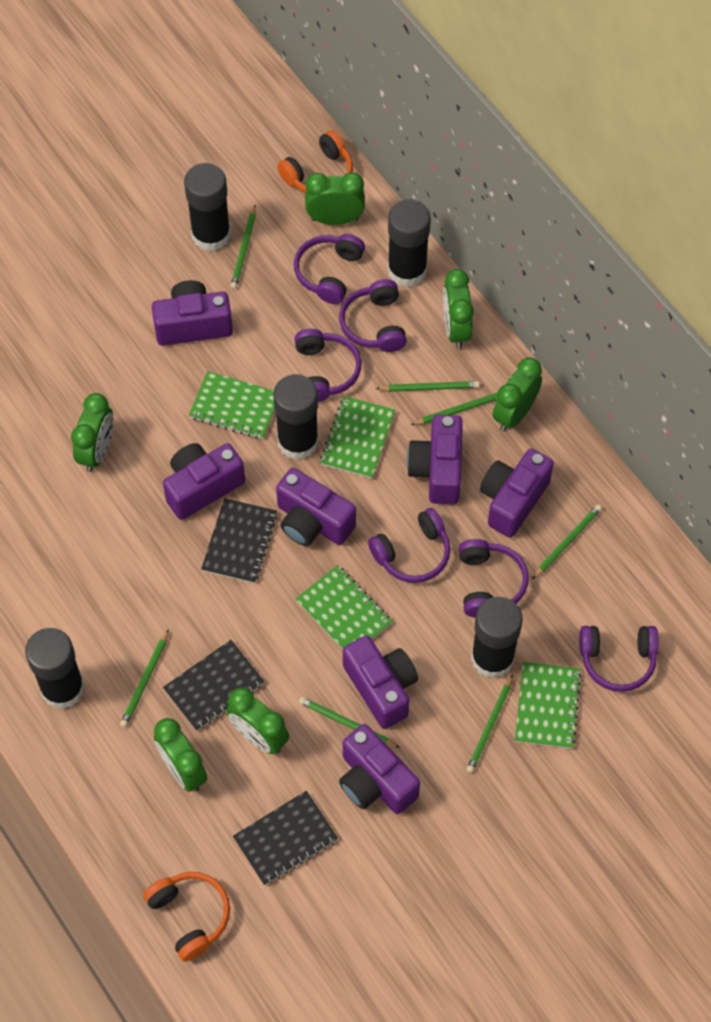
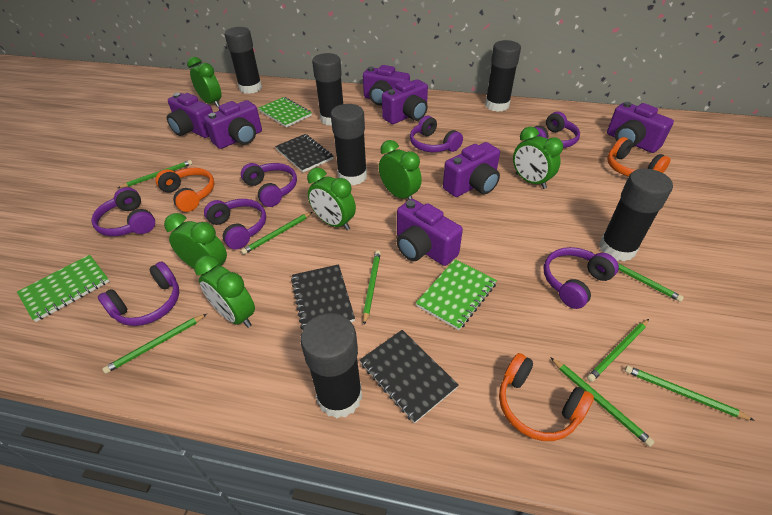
black glue stick: 5 -> 6
green notebook: 4 -> 3
green pencil: 7 -> 8
orange headphones: 2 -> 3
purple headphones: 6 -> 7

